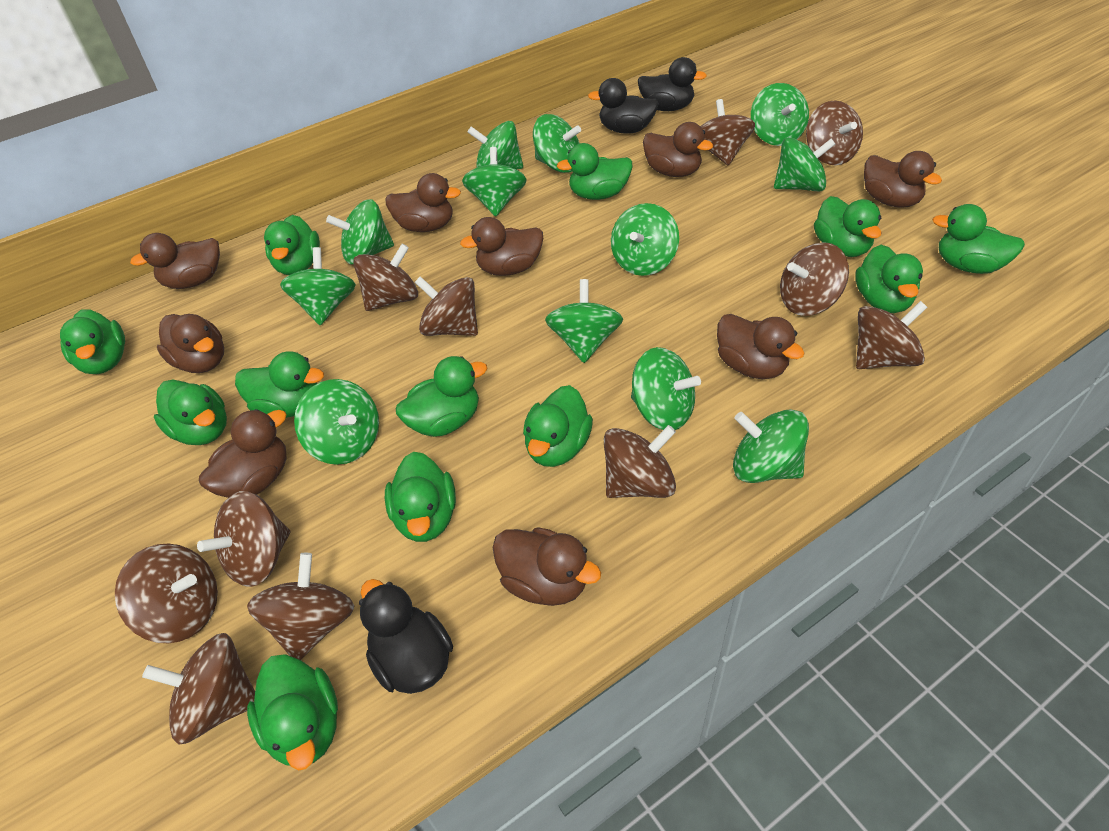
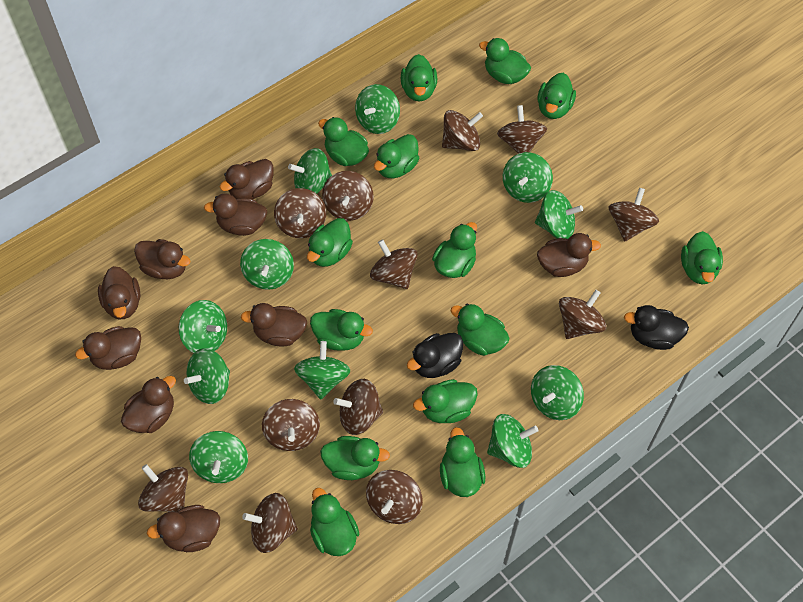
black duck: 3 -> 2
brown spinning top: 11 -> 12
green duck: 12 -> 14
green spinning top: 12 -> 11

